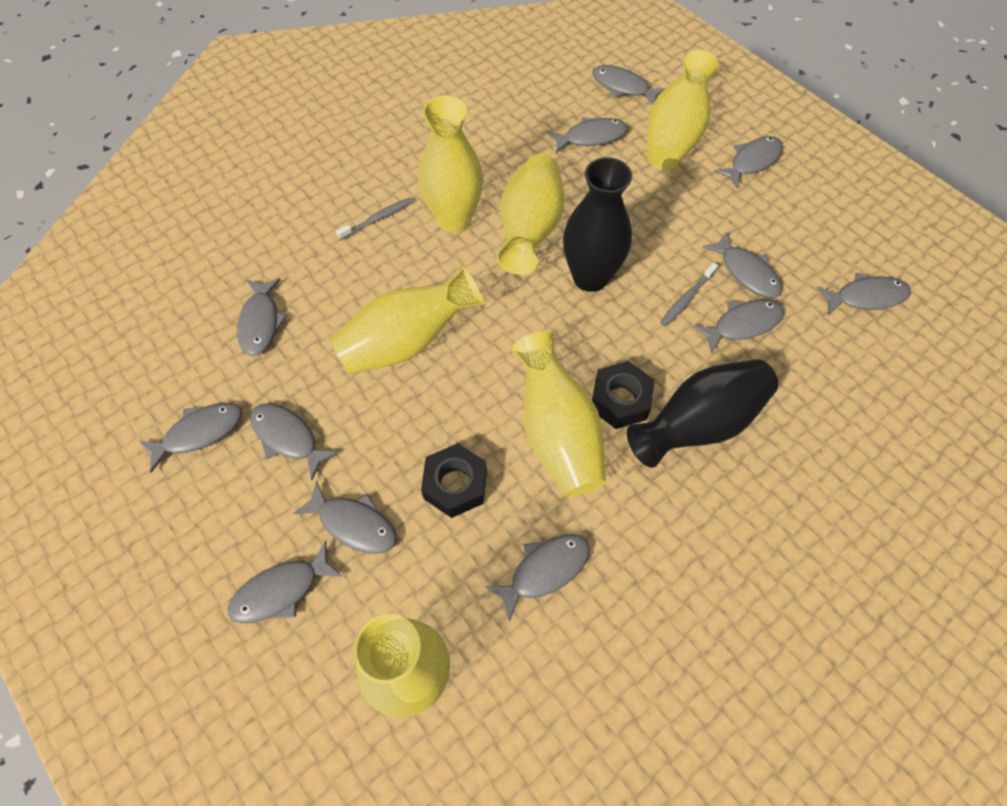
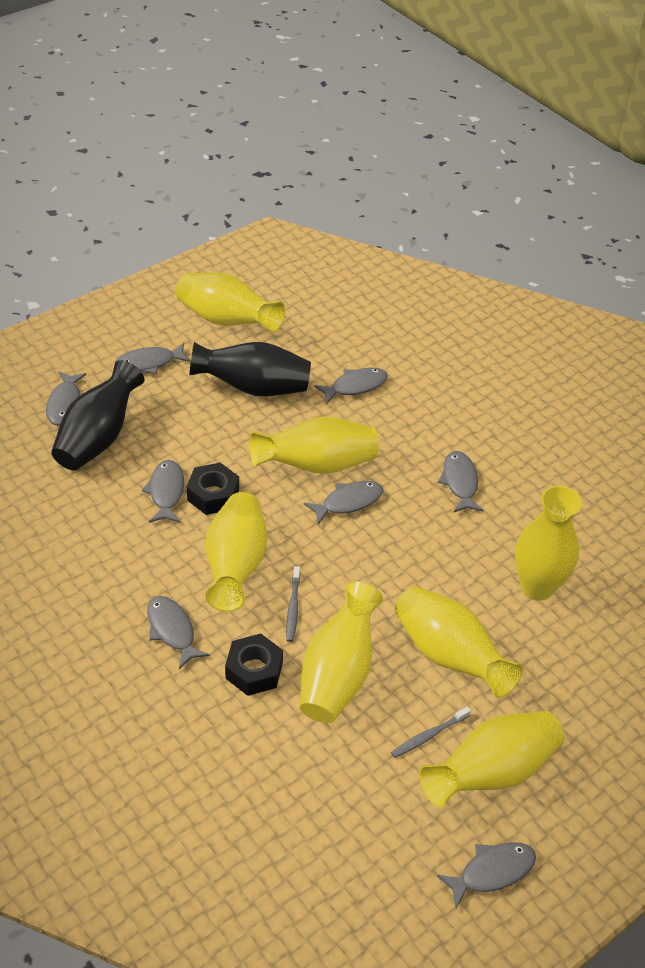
grey fish: 12 -> 8
yellow vase: 6 -> 7

